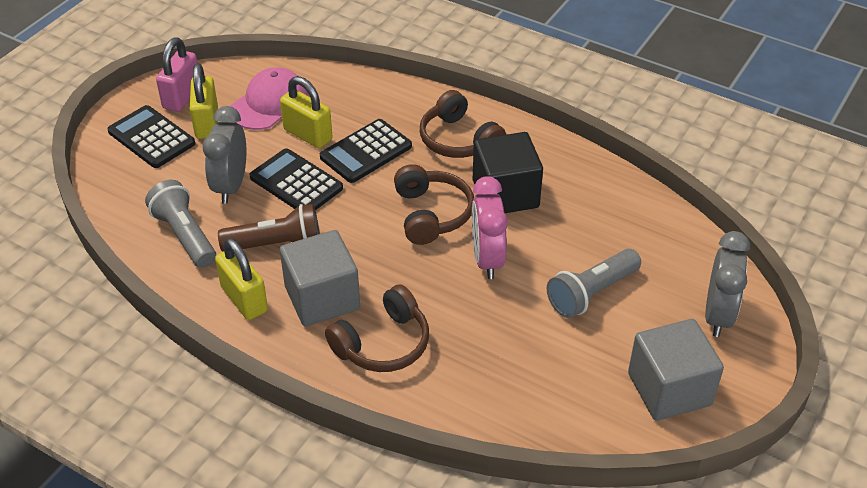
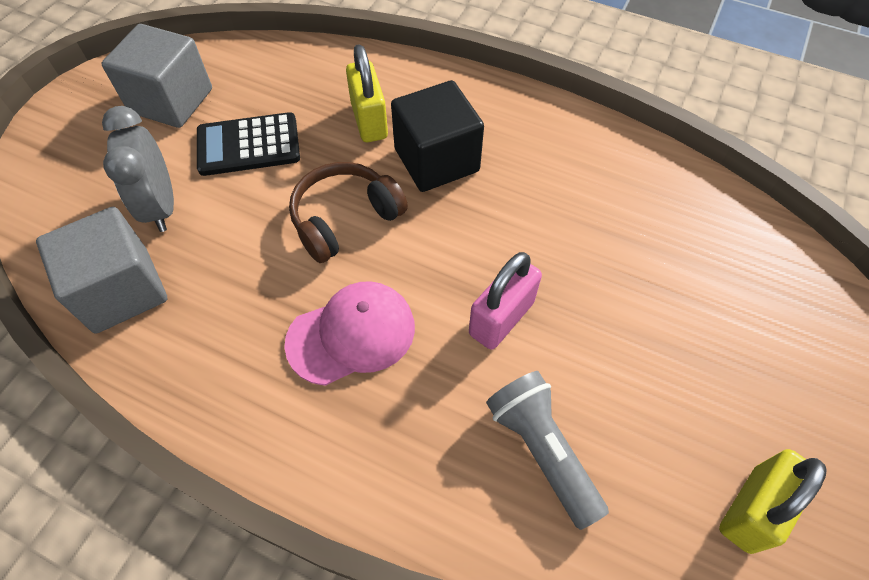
black calculator: 3 -> 1
brown flashlight: 1 -> 0
brown headphones: 3 -> 1
grey clock: 2 -> 1
grey flashlight: 2 -> 1
pink clock: 1 -> 0
yellow padlock: 3 -> 2

